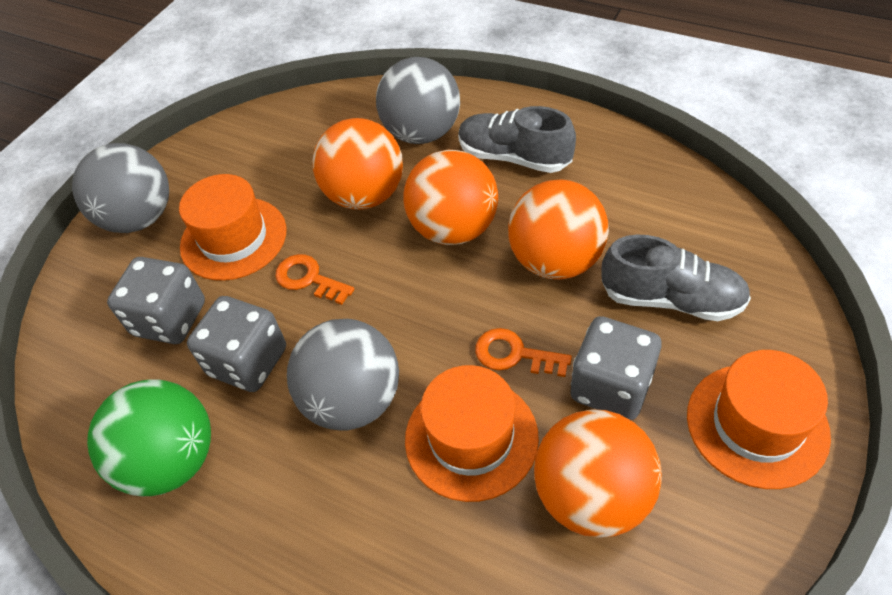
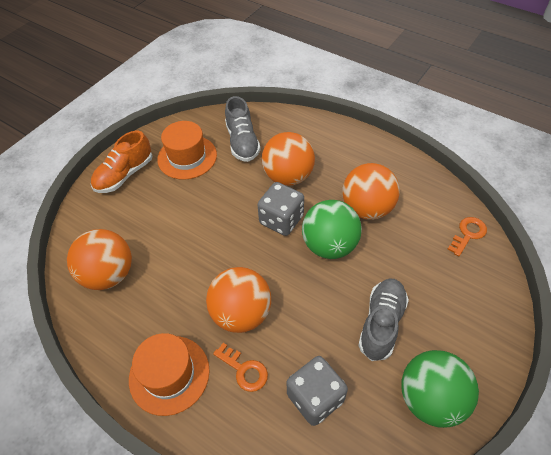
green ball: 1 -> 2
grey ball: 3 -> 0
grey dice: 3 -> 2
orange hat: 3 -> 2
orange shoe: 0 -> 1

